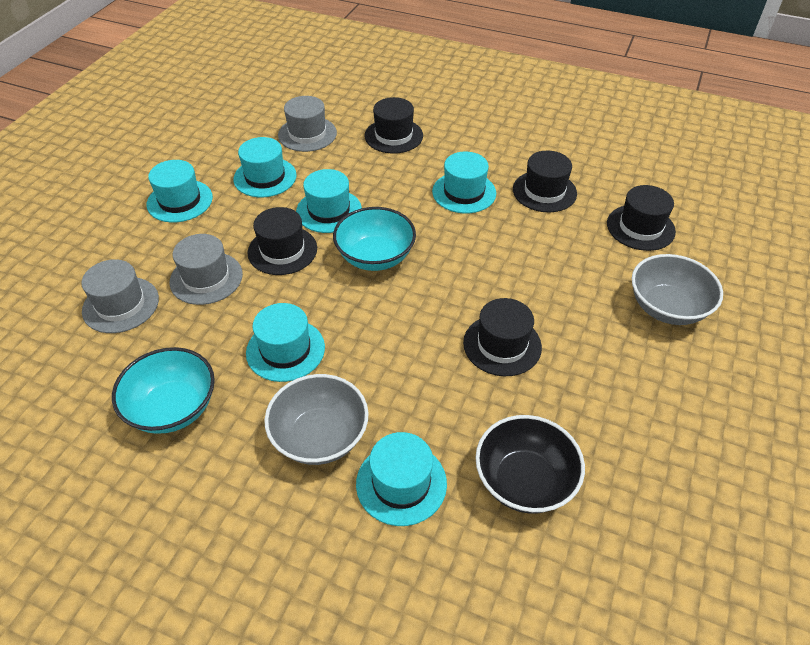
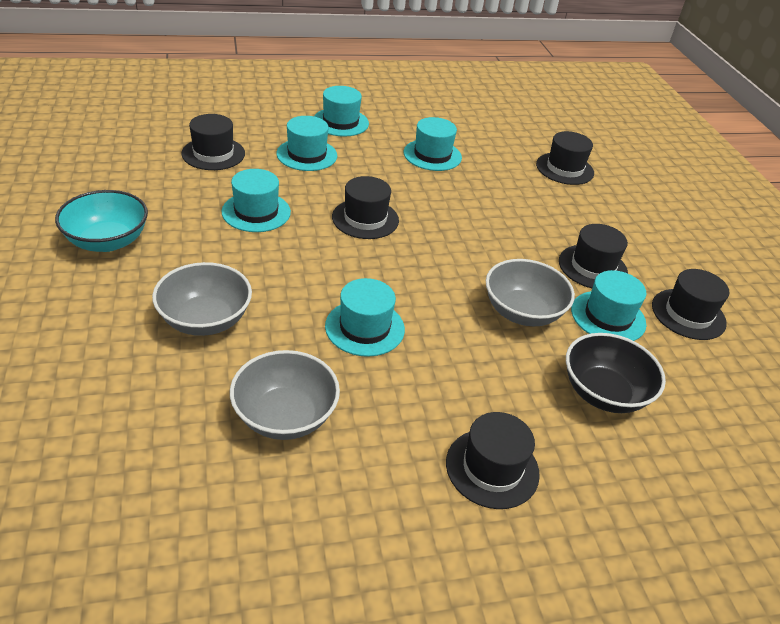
black hat: 5 -> 6
grey bowl: 2 -> 3
grey hat: 3 -> 0
turquoise bowl: 2 -> 1

